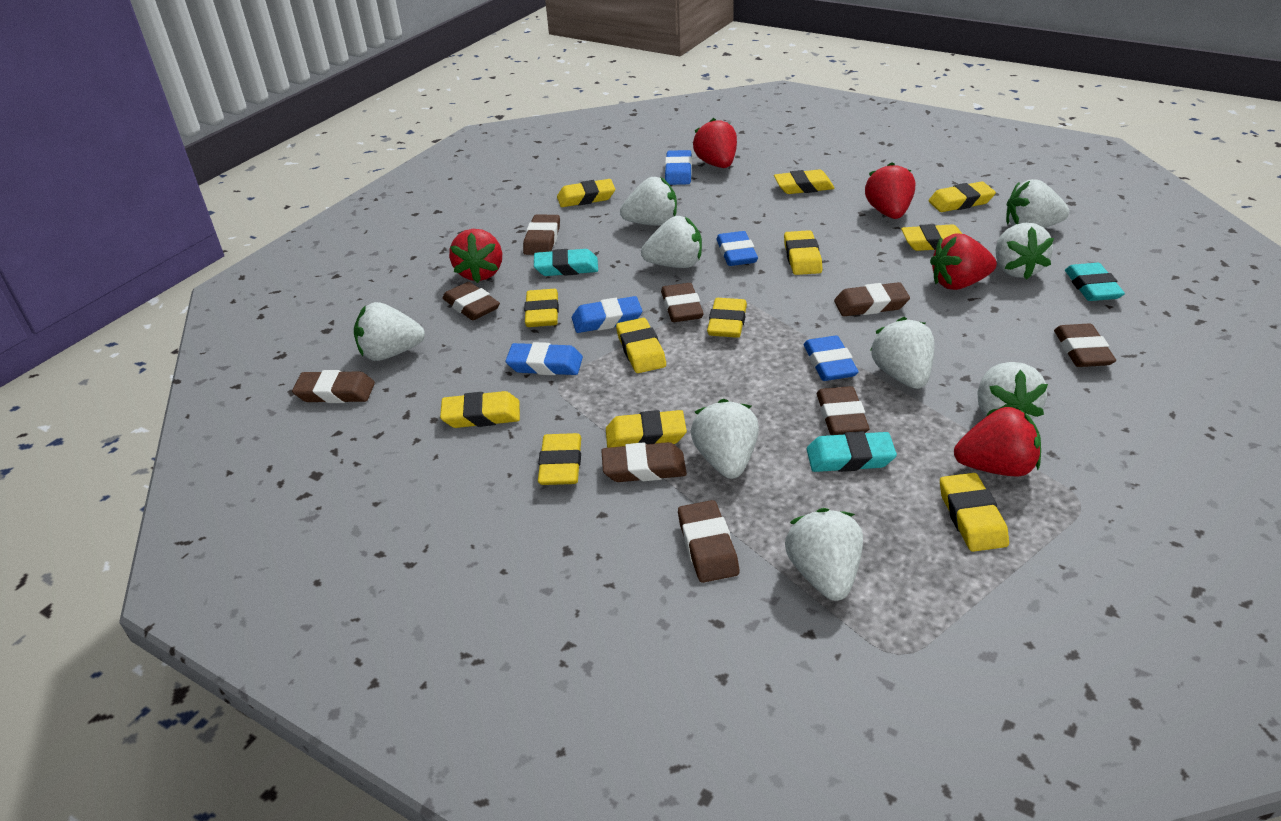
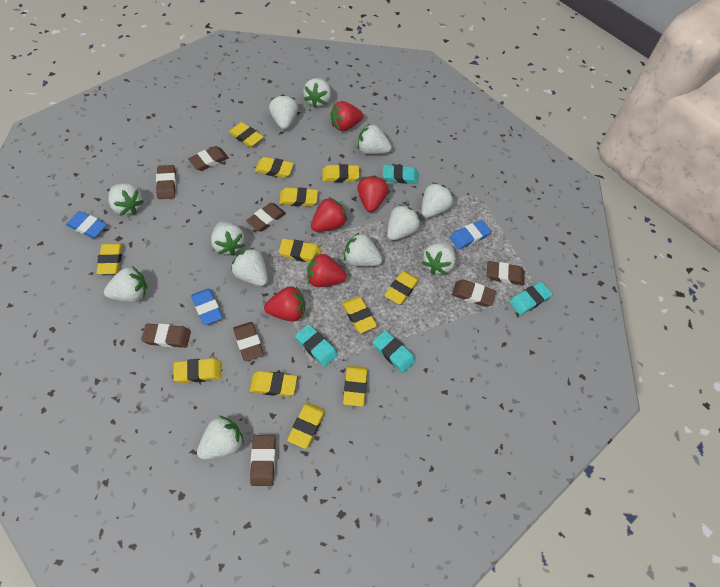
blue eraser: 5 -> 3
brown eraser: 9 -> 8
turquoise eraser: 3 -> 4
white strawberry: 9 -> 12

